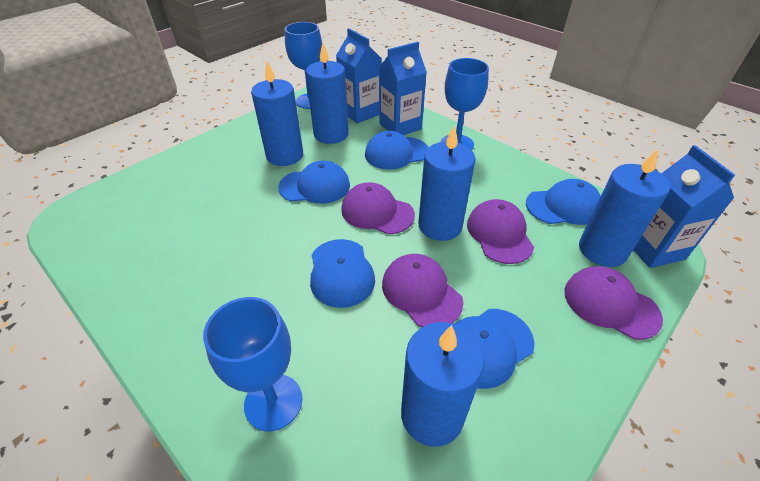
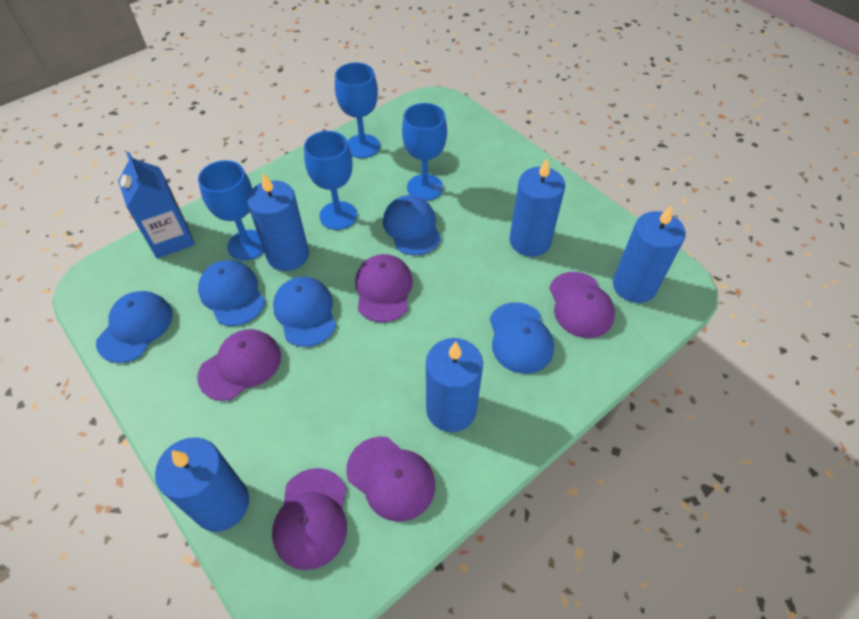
blue carton: 3 -> 1
blue goblet: 3 -> 4
purple cap: 4 -> 5

